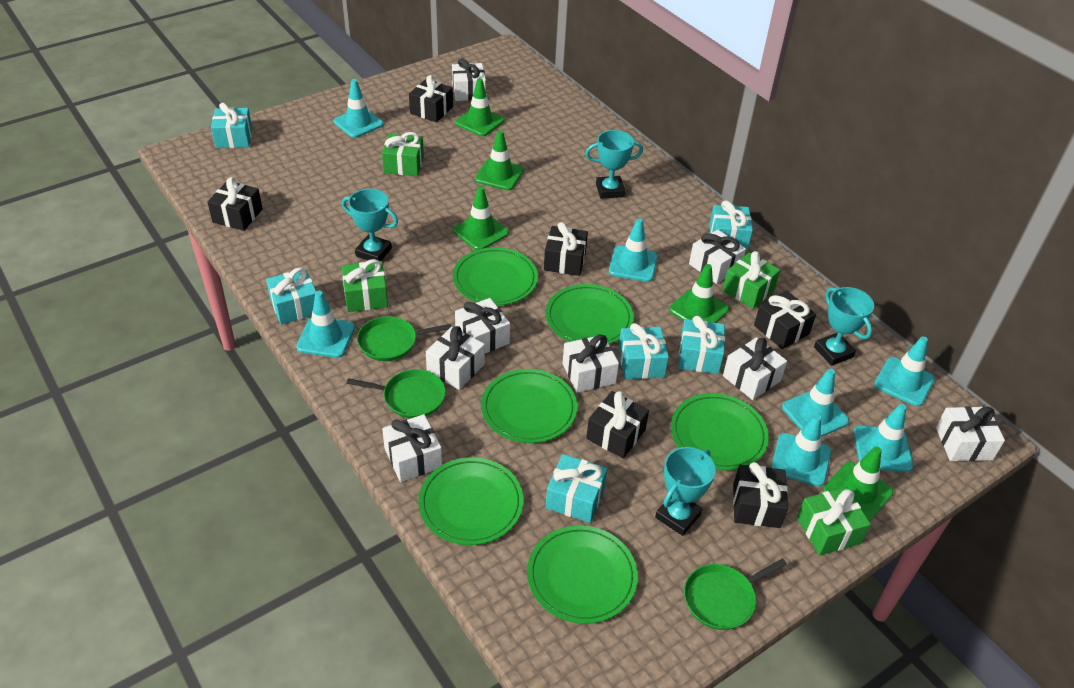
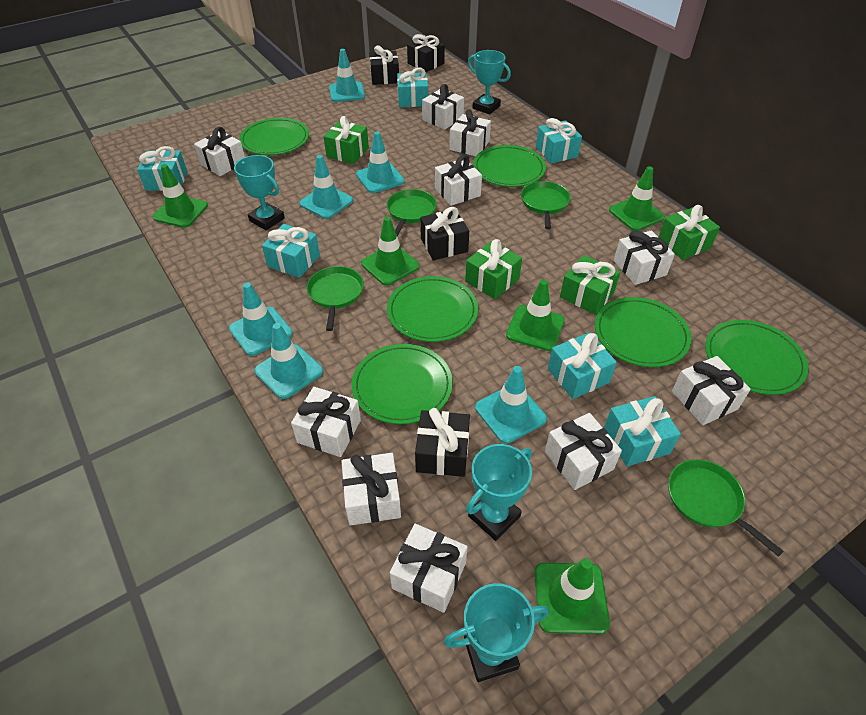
black gift: 6 -> 4
green pan: 3 -> 4
turquoise traffic cone: 7 -> 6
white gift: 8 -> 10

